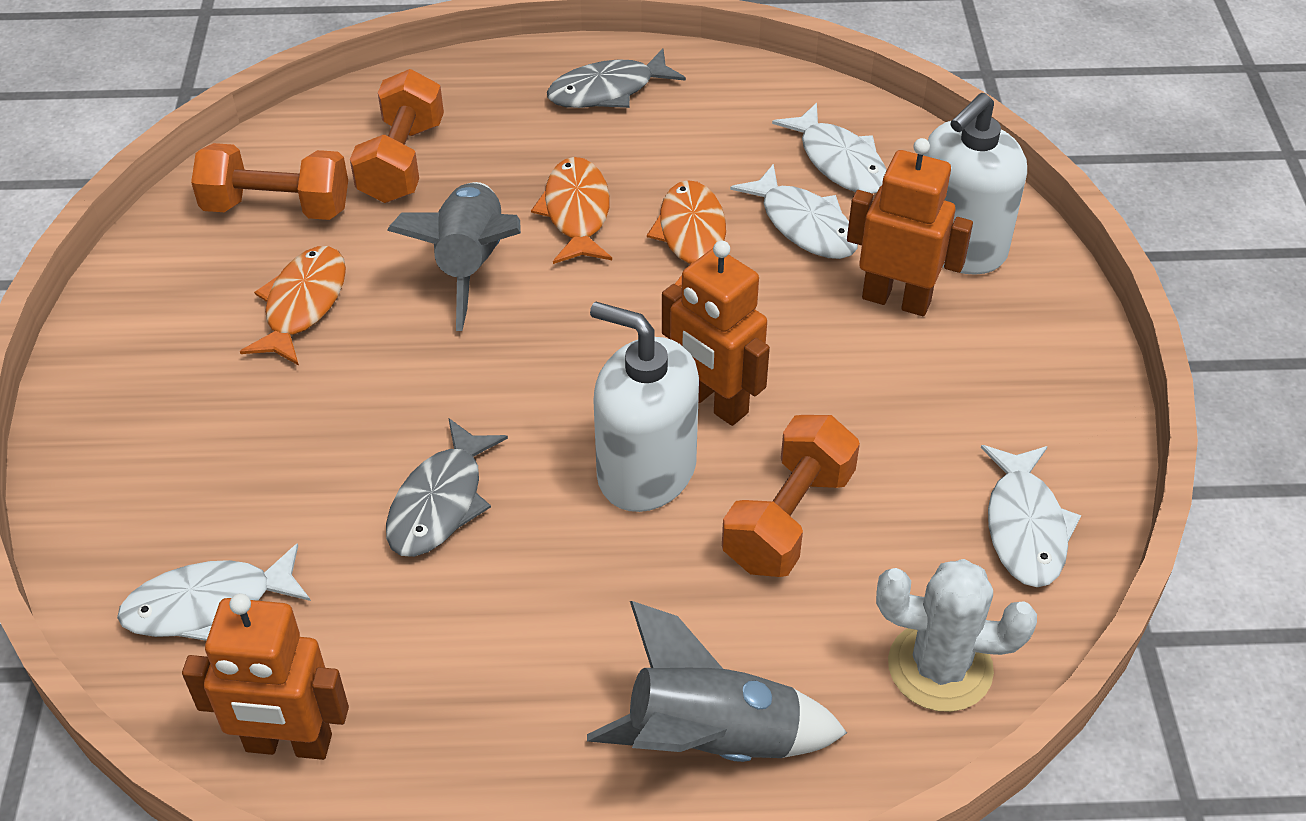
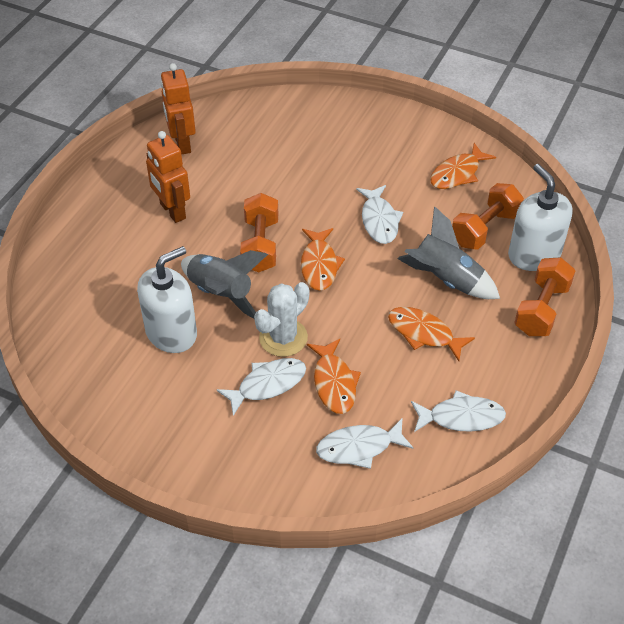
grey fish: 2 -> 0
orange fish: 3 -> 4
orange robot: 3 -> 2

